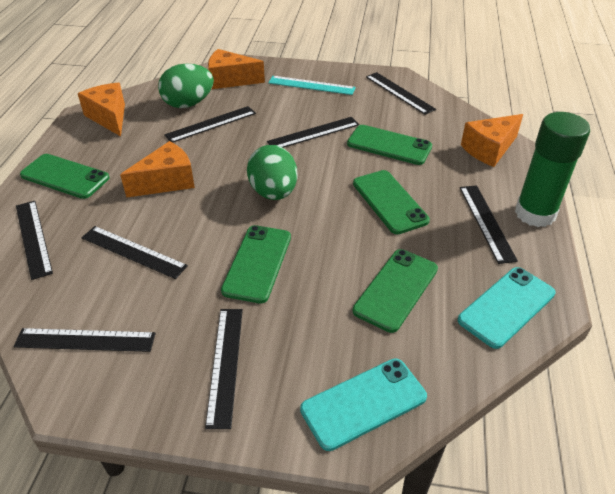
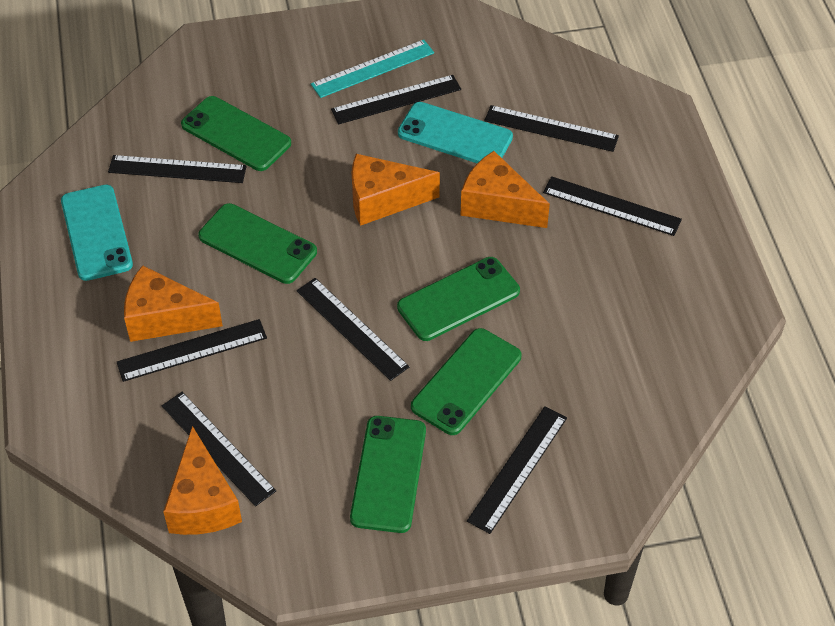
green egg: 2 -> 0
green glue stick: 1 -> 0

